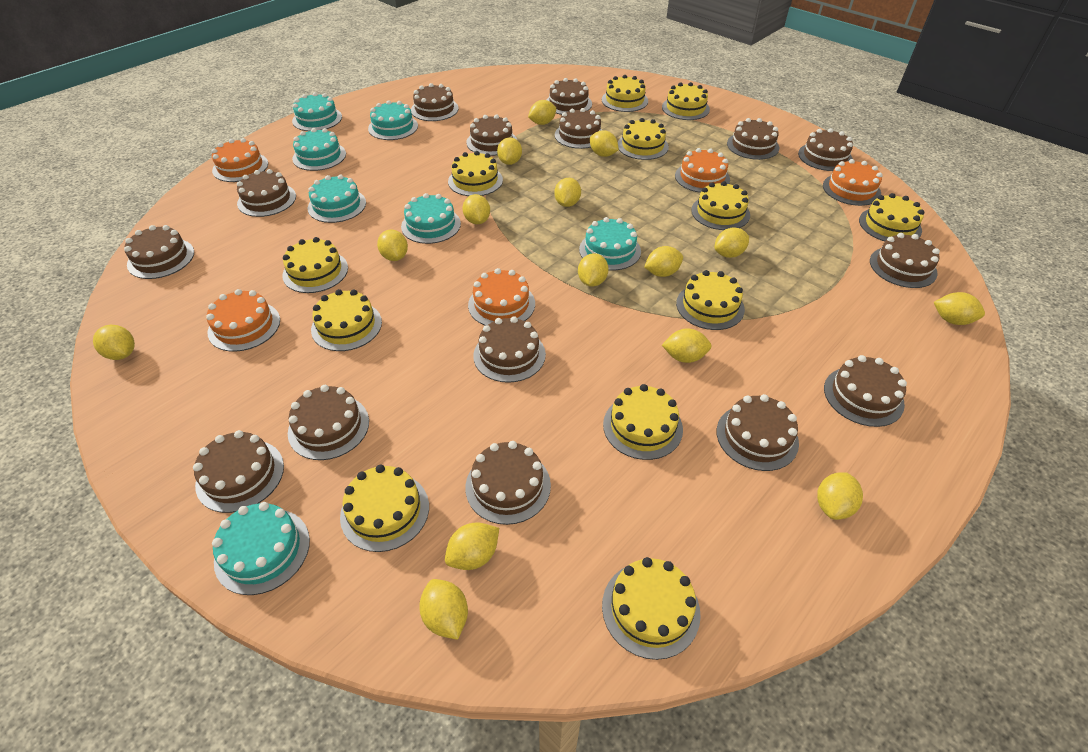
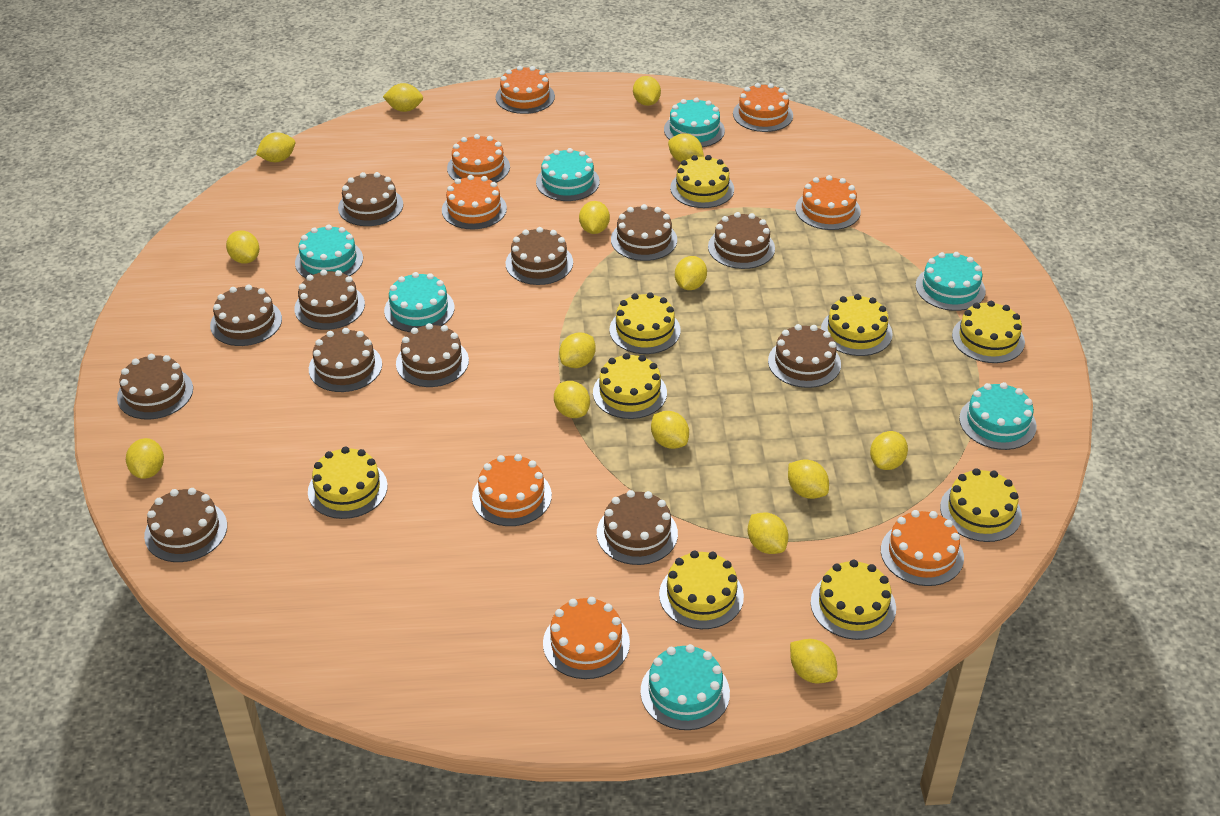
brown cake: 15 -> 12
orange cake: 5 -> 8
yellow cake: 12 -> 9

